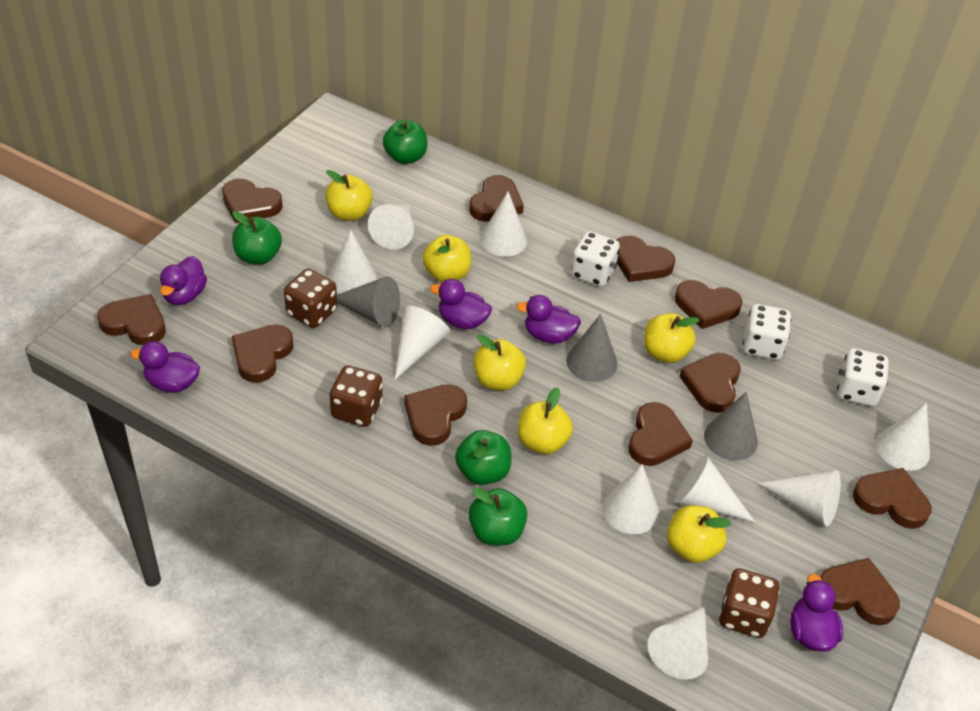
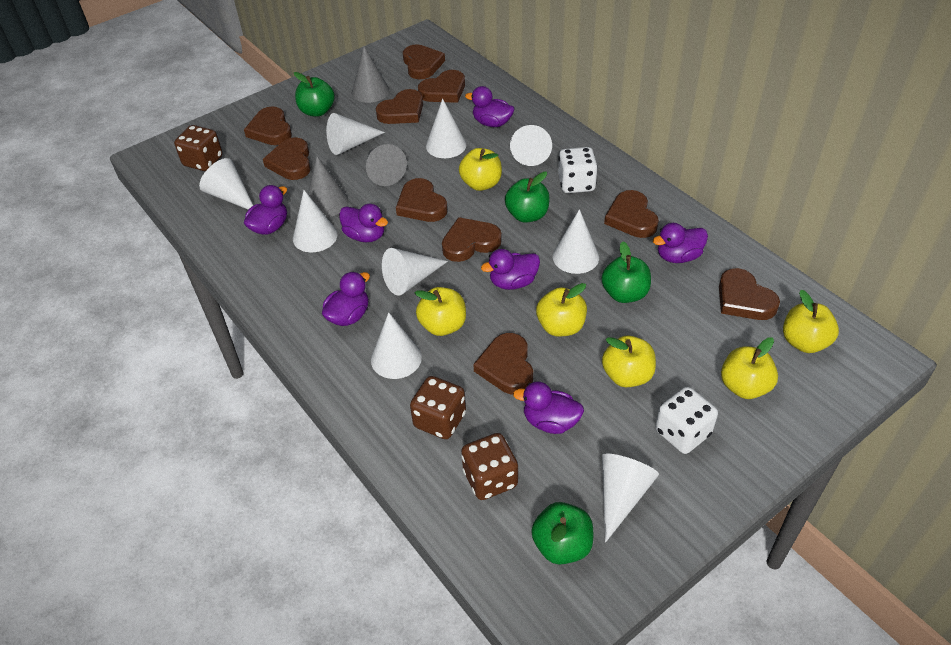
brown heart: 11 -> 10
purple duck: 5 -> 7
white dice: 3 -> 2

